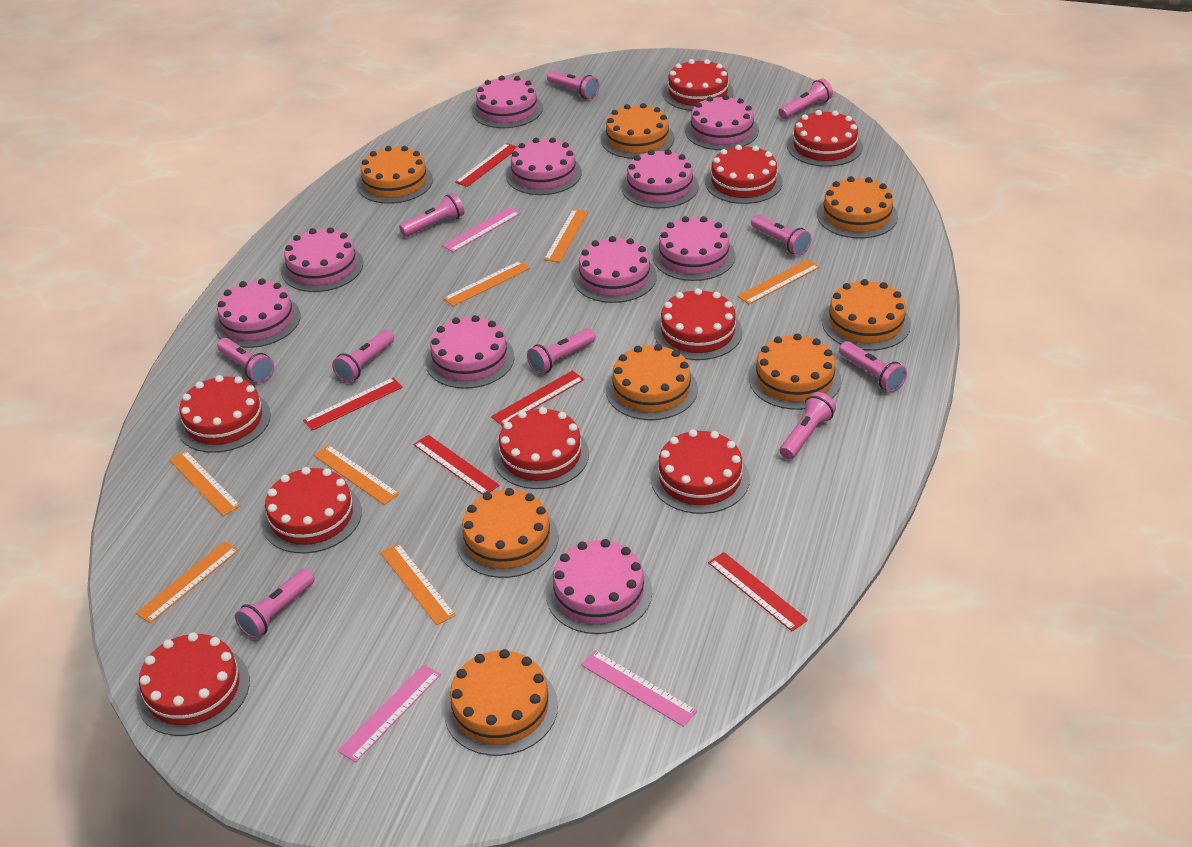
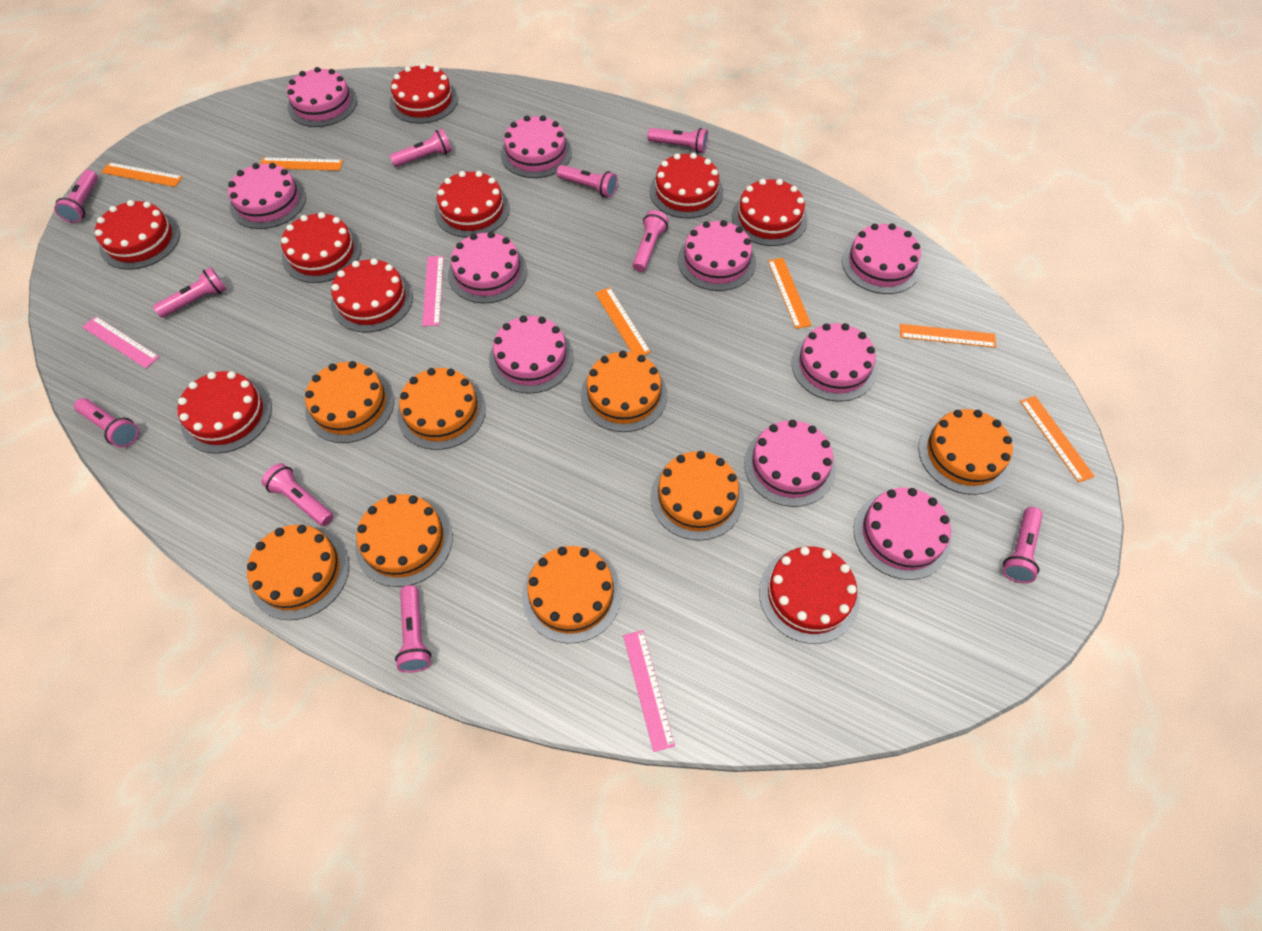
orange ruler: 7 -> 6
red ruler: 5 -> 0

